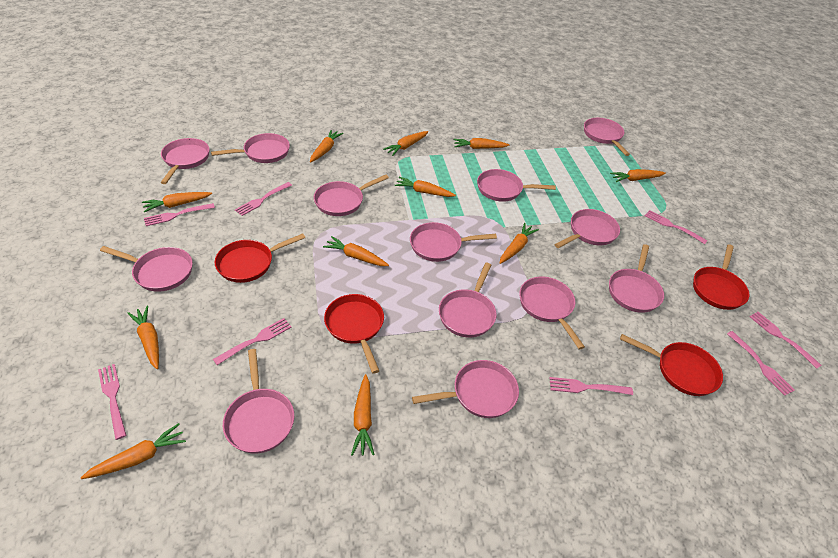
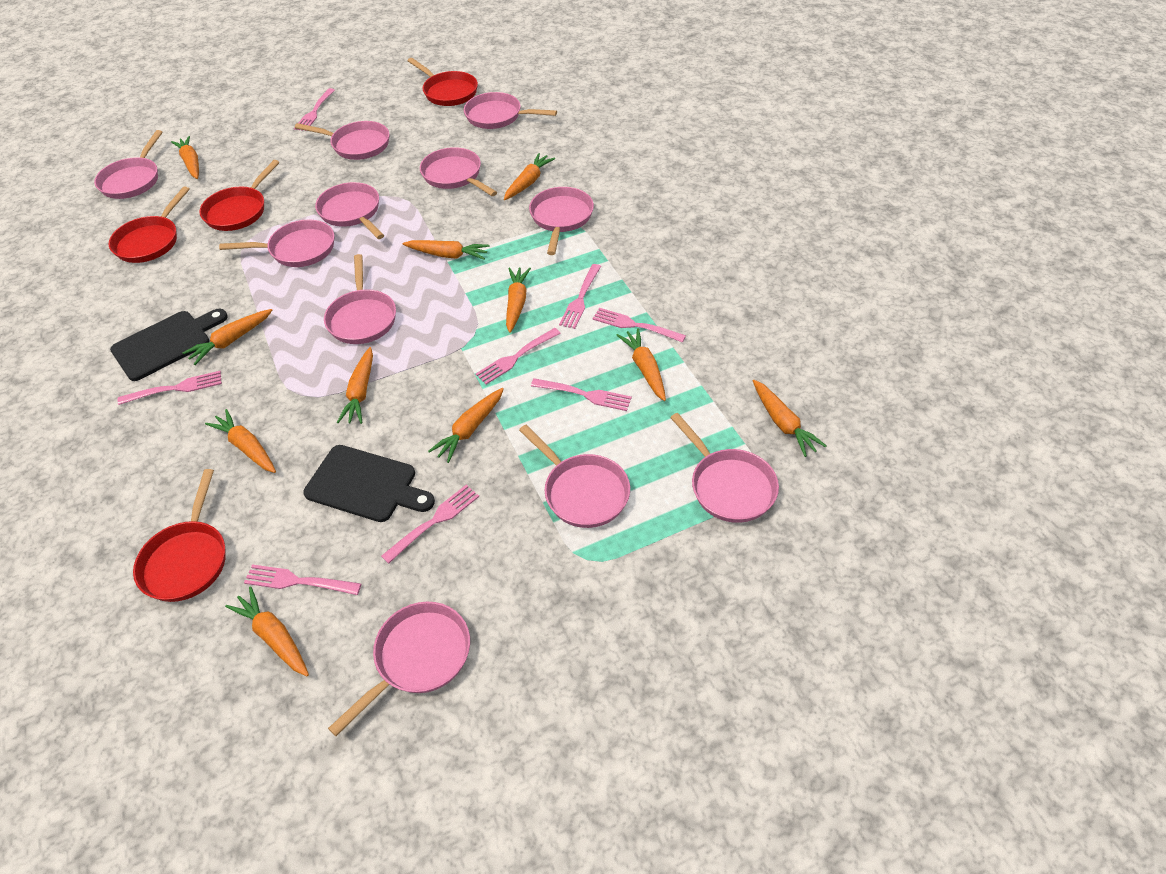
black cutting board: 0 -> 2
pink pan: 13 -> 11

